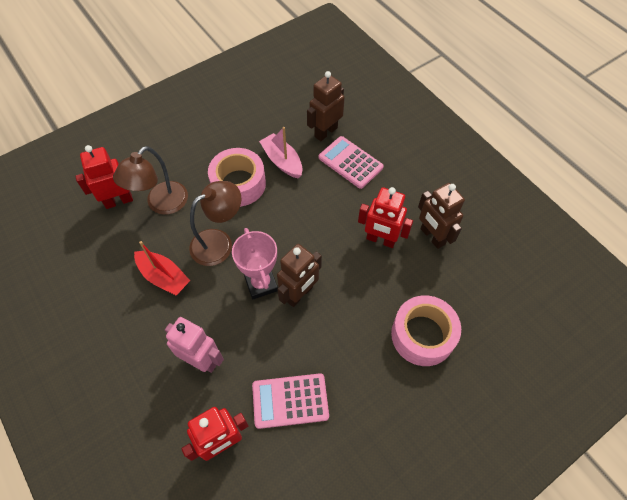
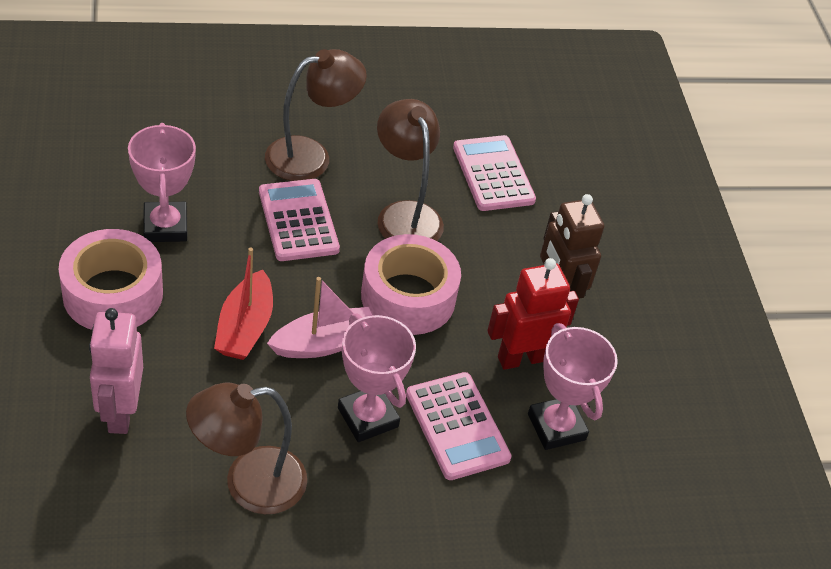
brown lamp: 2 -> 3
brown robot: 3 -> 1
pink calculator: 2 -> 3
pink trophy: 1 -> 3
red robot: 3 -> 1

